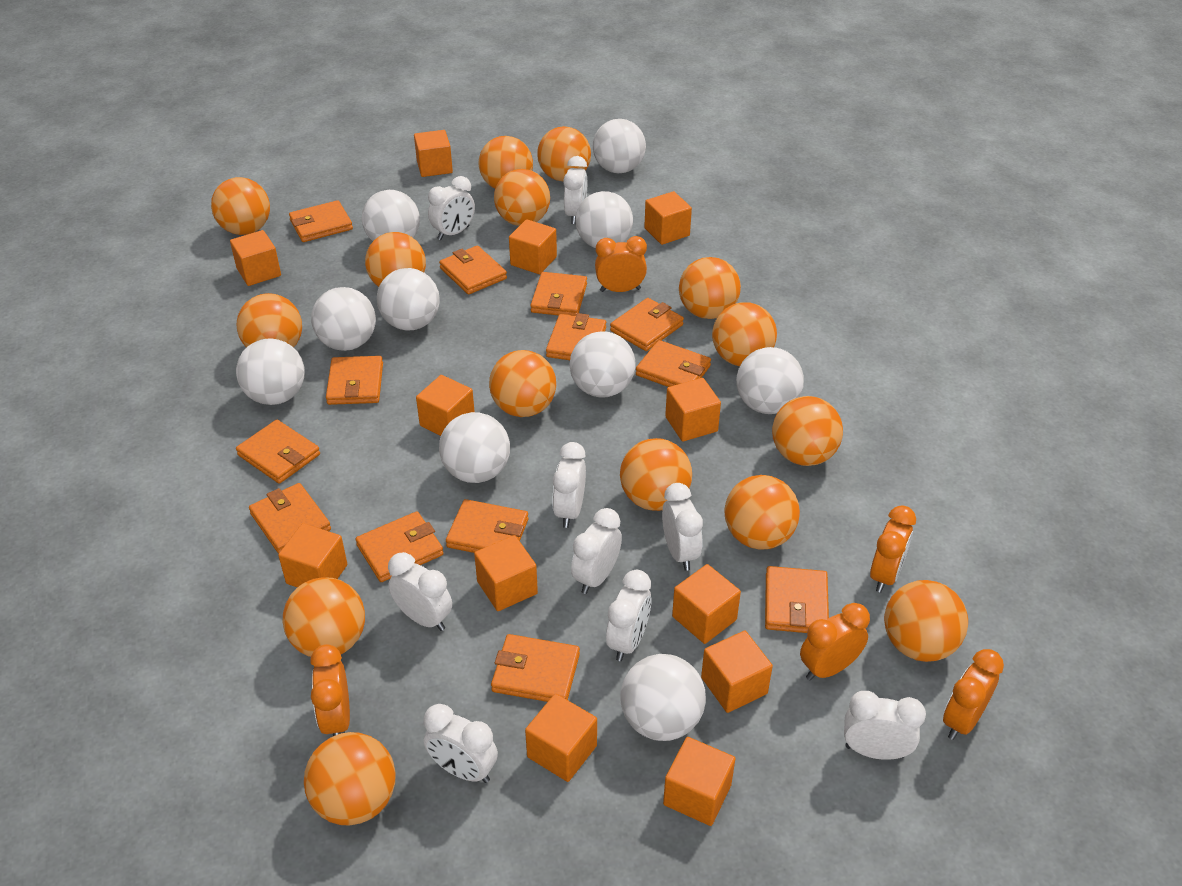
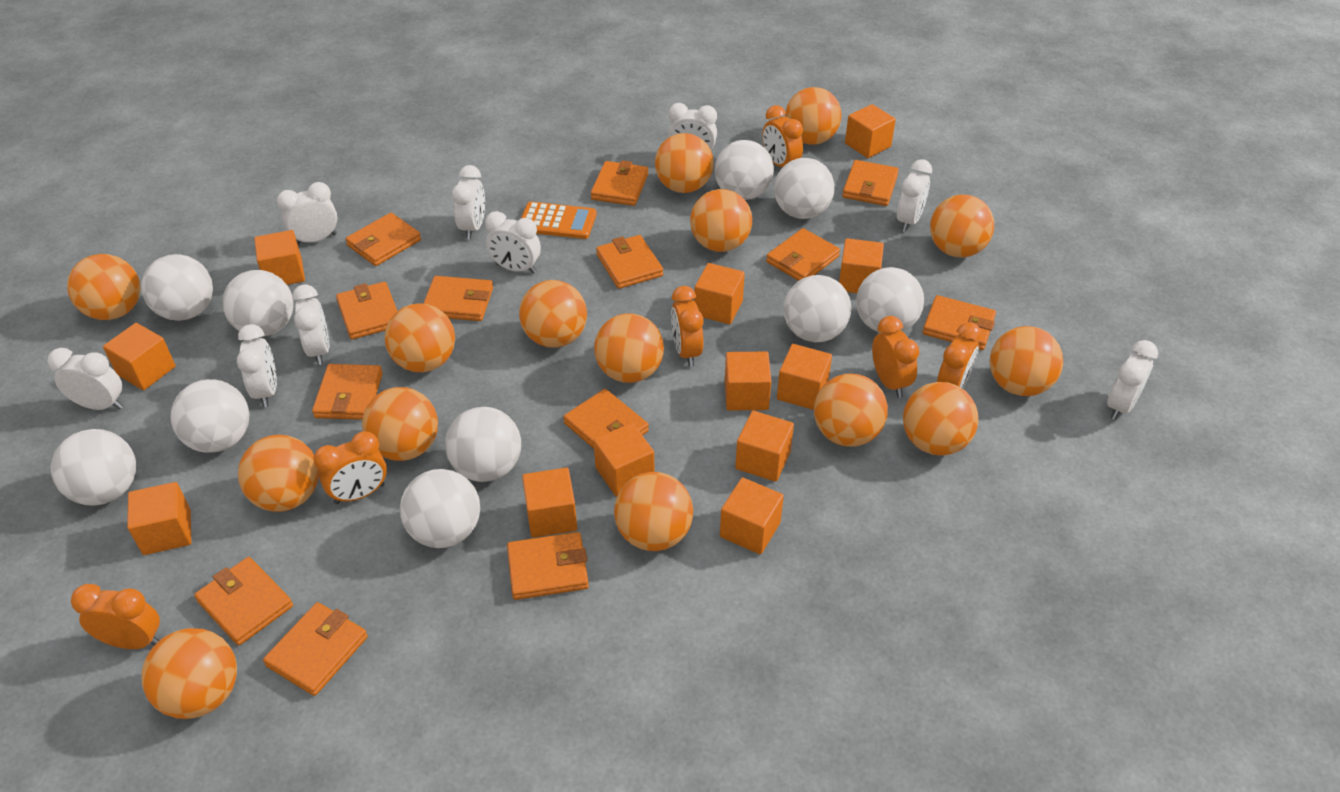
orange calculator: 0 -> 1
orange clock: 5 -> 6

